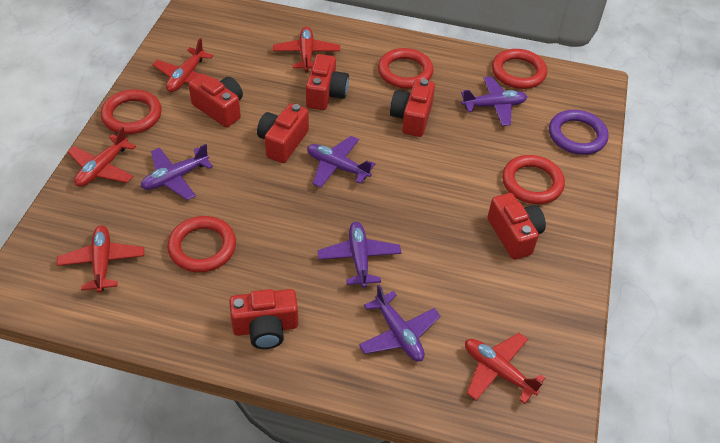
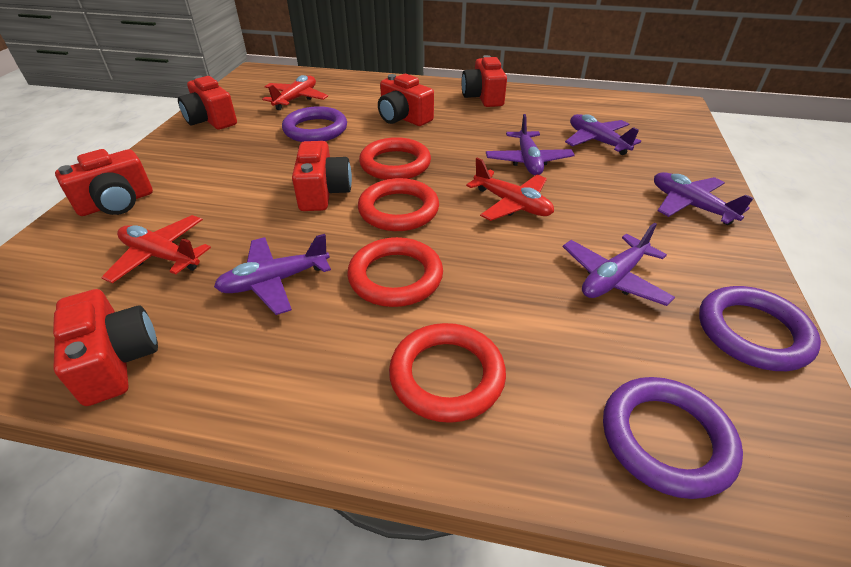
purple ring: 1 -> 3
red plane: 5 -> 3
red ring: 5 -> 4

